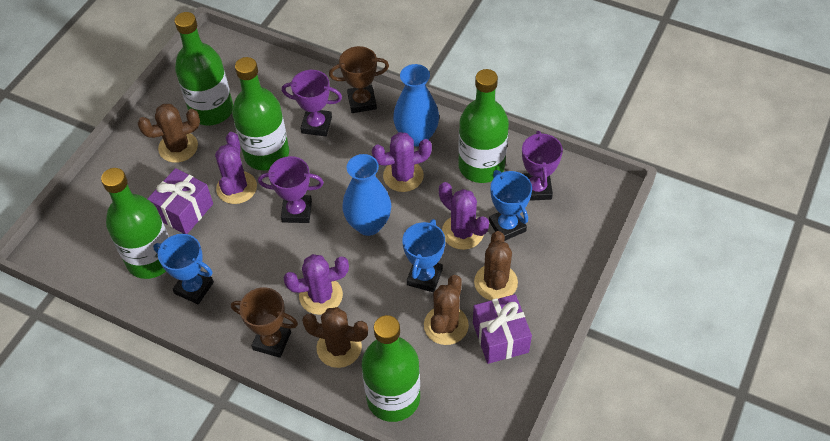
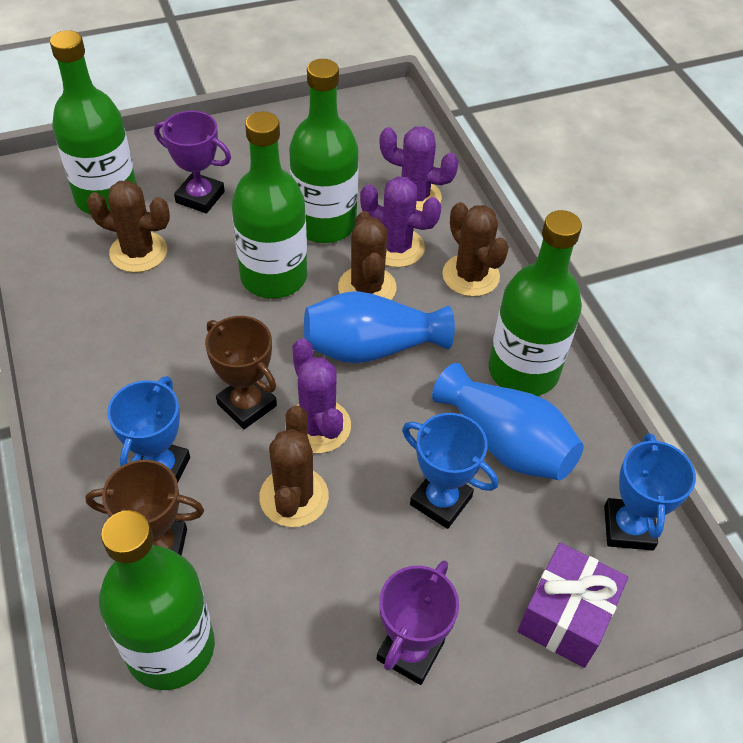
purple cactus: 4 -> 3
purple gift: 2 -> 1
purple trophy: 3 -> 2

